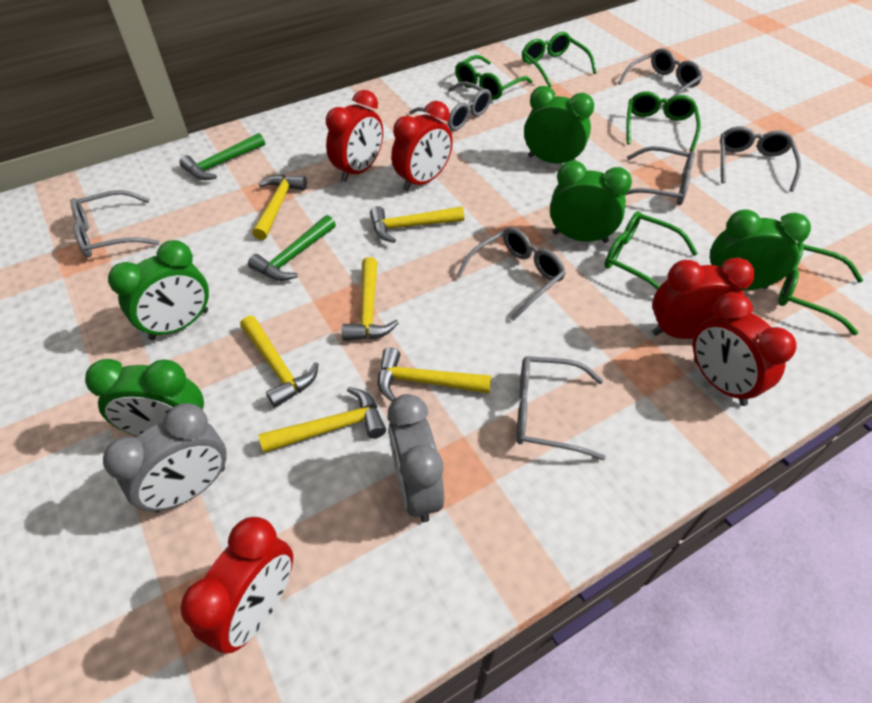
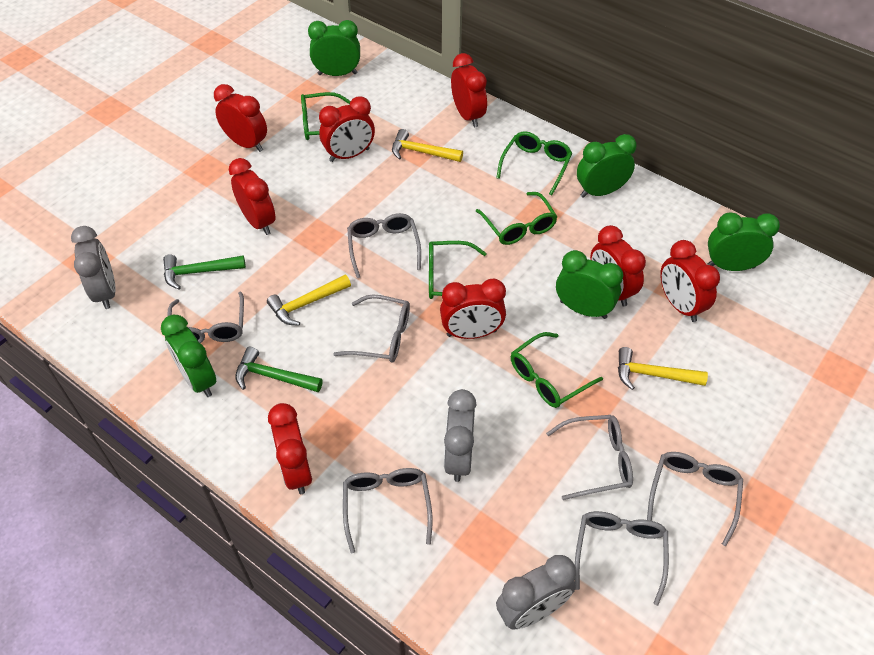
grey clock: 2 -> 3
red clock: 5 -> 8
yellow hammer: 6 -> 3

